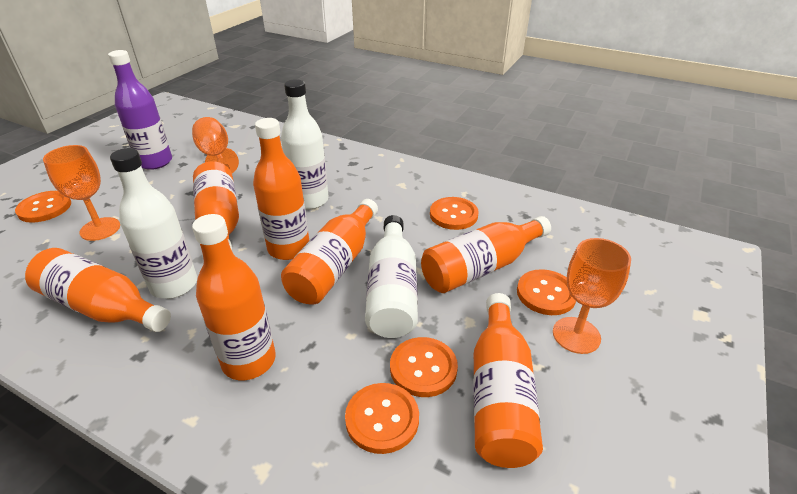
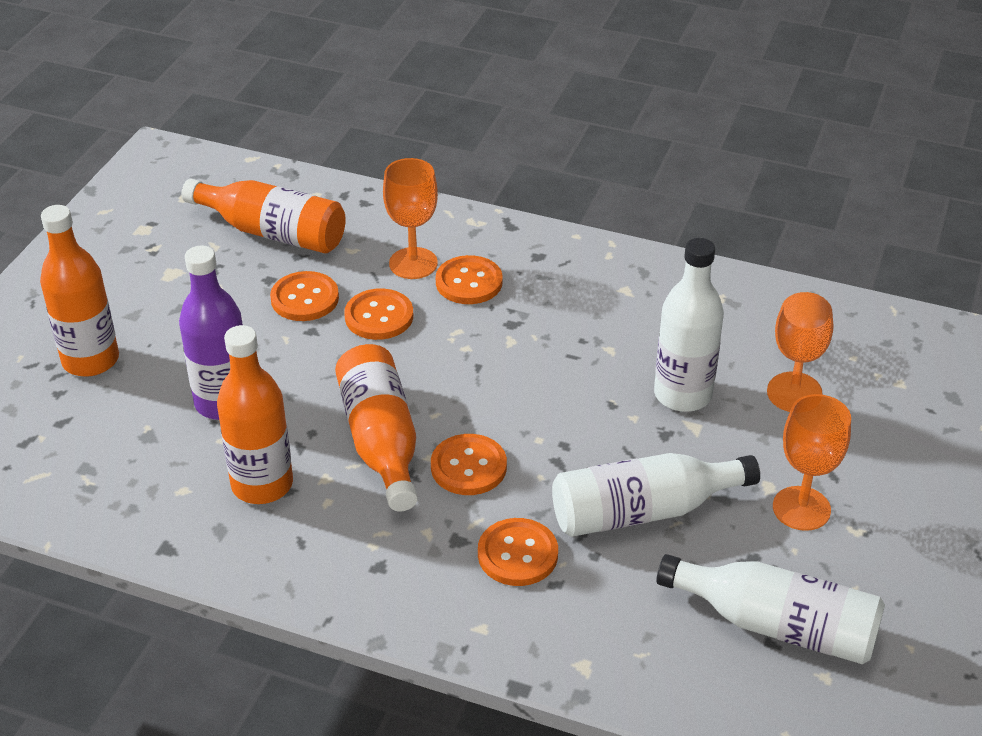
orange bottle: 7 -> 4

